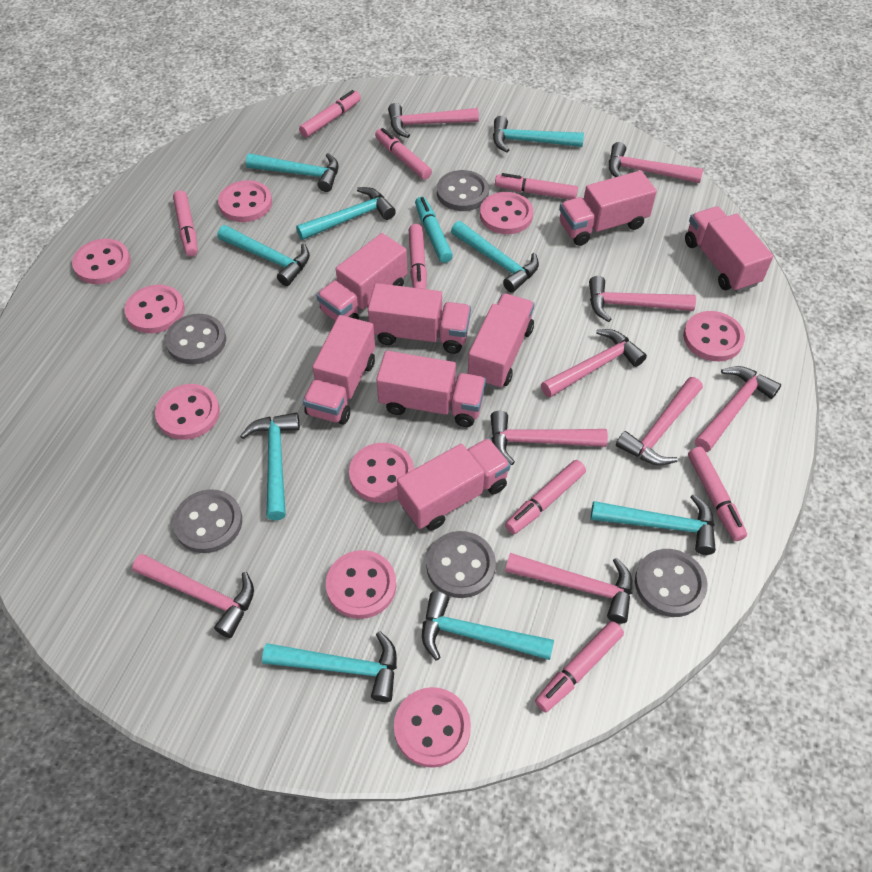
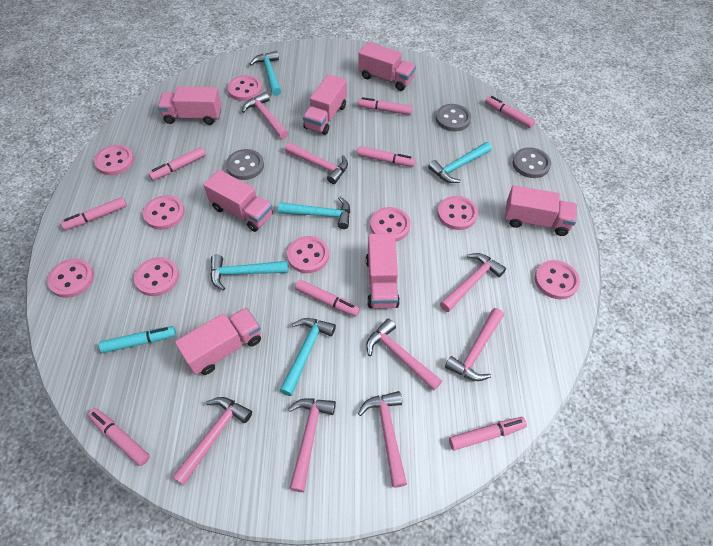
grey button: 5 -> 3
pink hammer: 9 -> 8
pink truck: 8 -> 7
turquoise hammer: 9 -> 5

